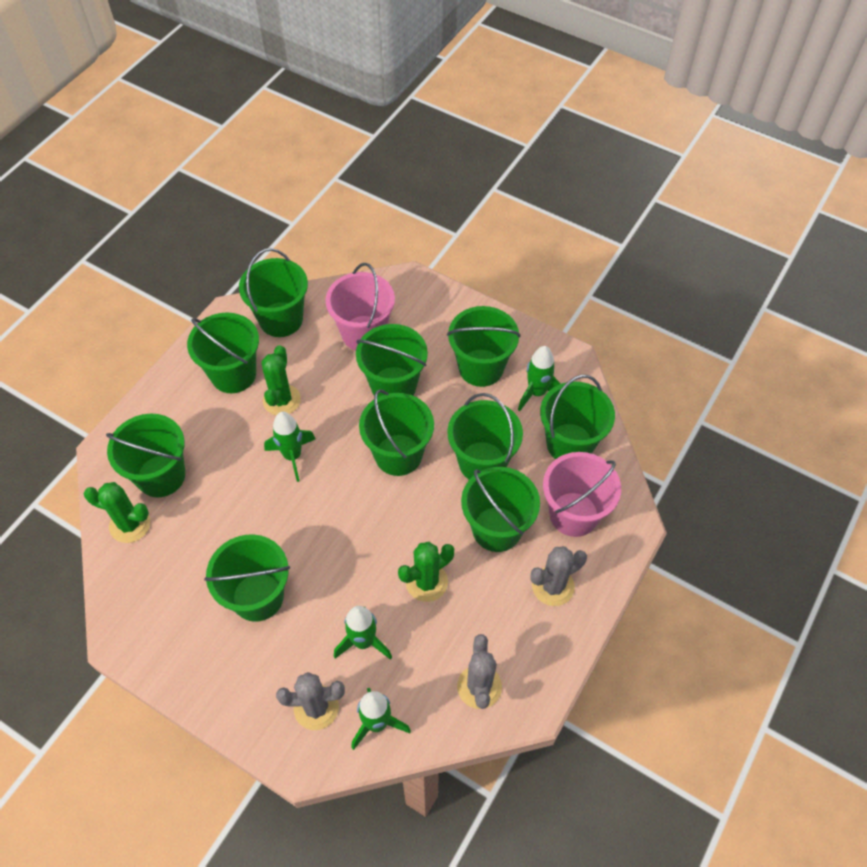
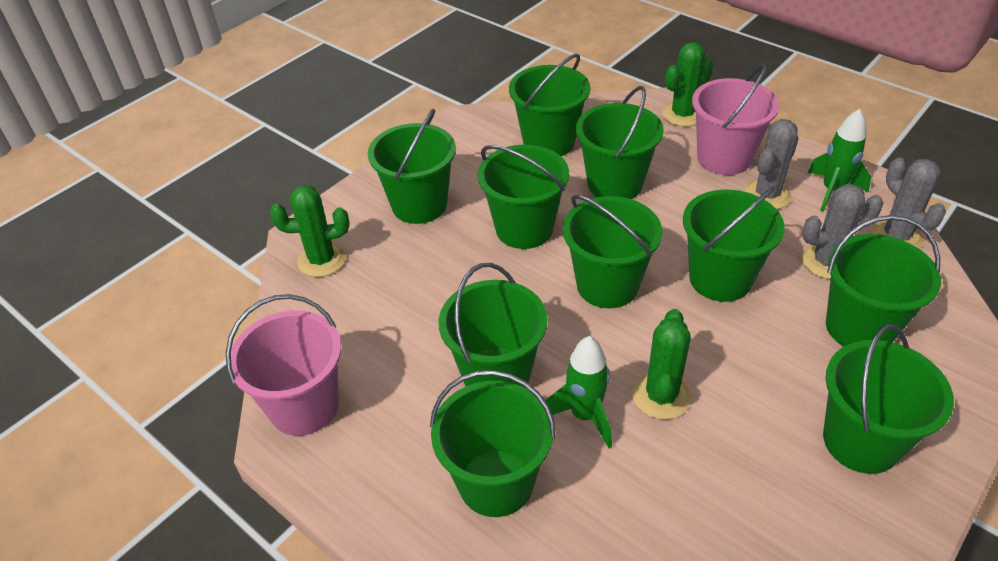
green rocket: 4 -> 2

